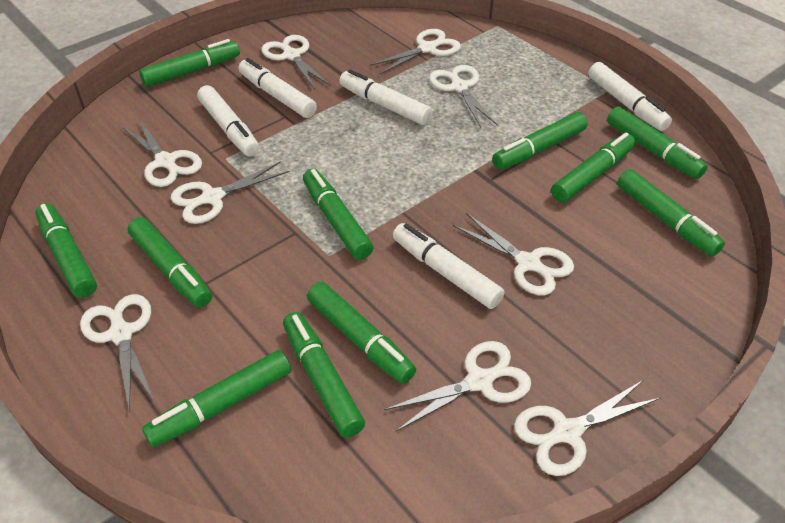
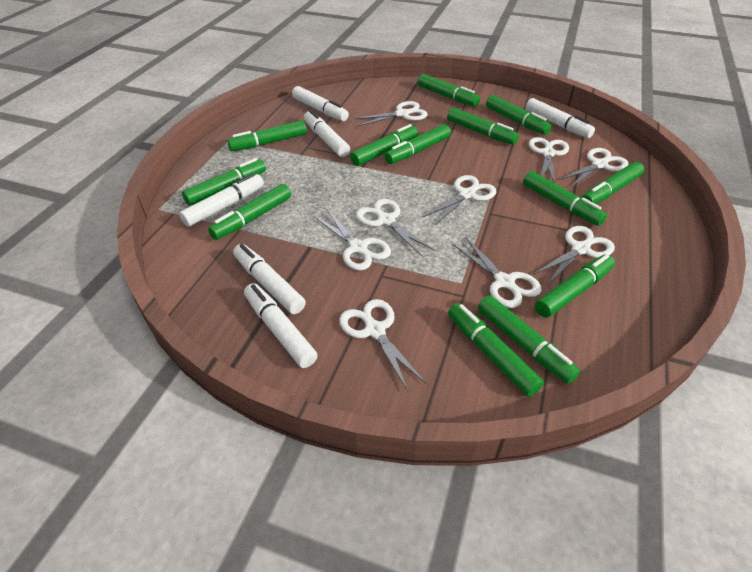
green marker: 11 -> 13
white marker: 5 -> 6

